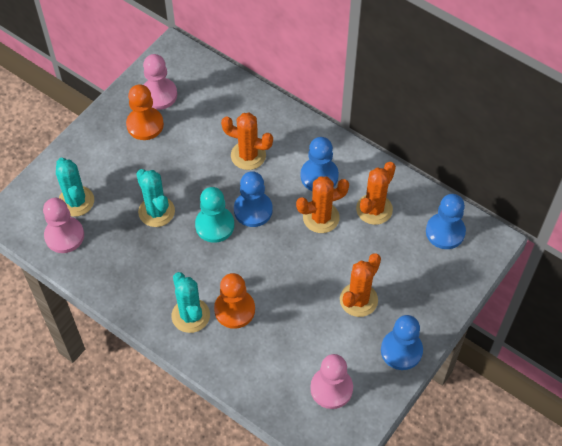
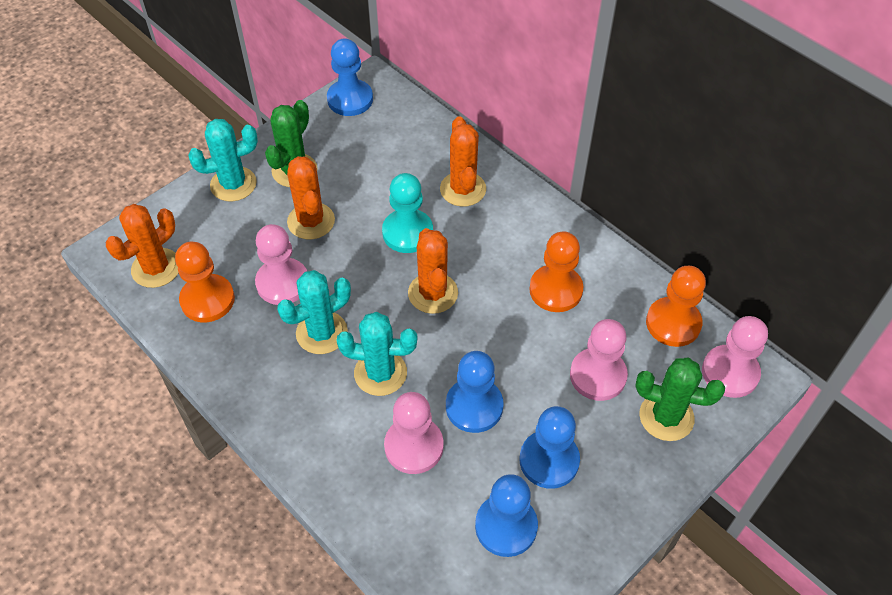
green cactus: 0 -> 2
orange pawn: 2 -> 3
pink pawn: 3 -> 4

